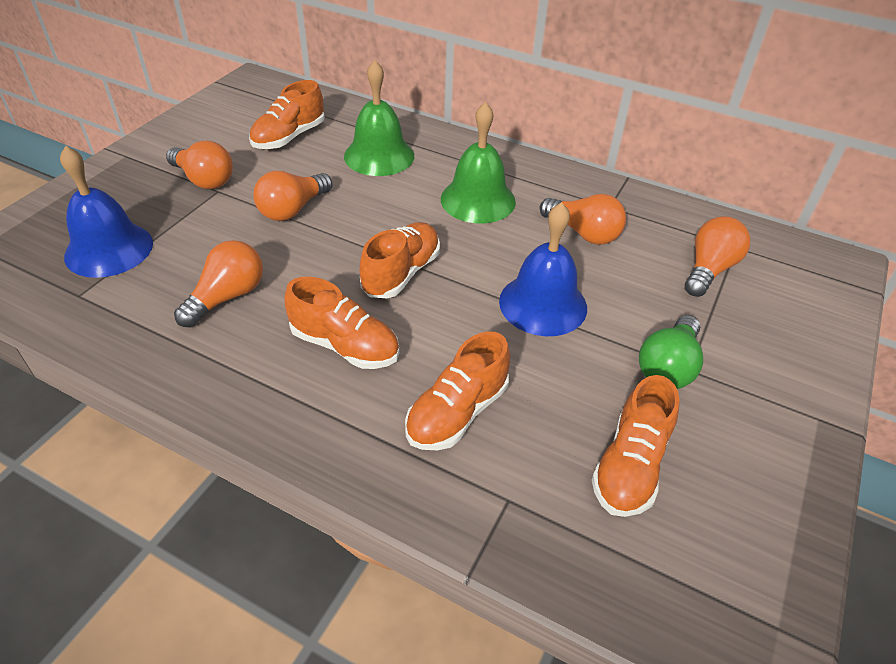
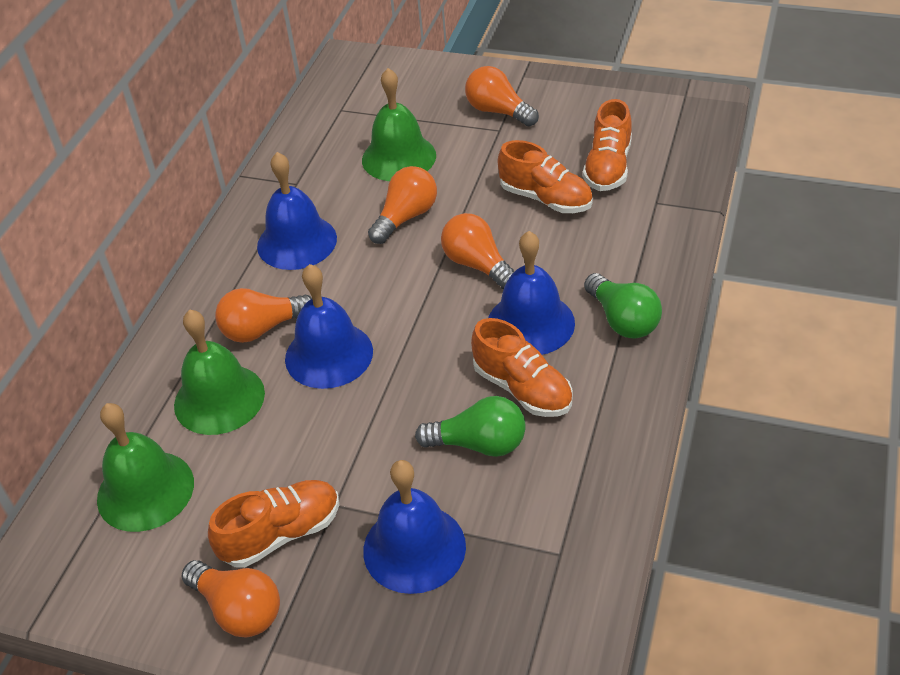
blue bell: 2 -> 4
green bell: 2 -> 3
green light bulb: 1 -> 2
orange shoe: 5 -> 4

